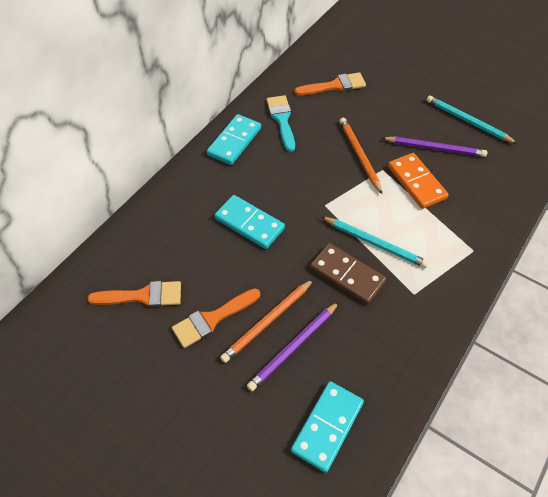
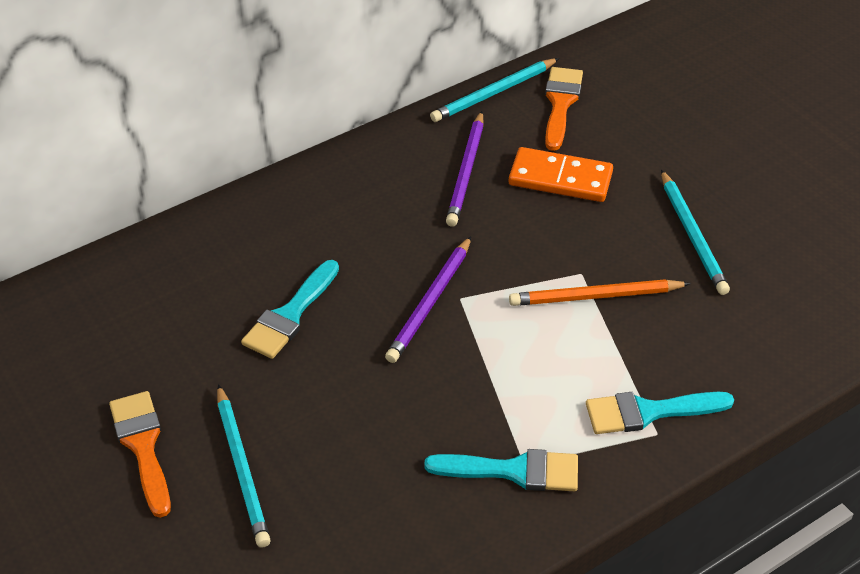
brown domino: 1 -> 0
orange brush: 3 -> 2
orange pencil: 2 -> 1
turquoise brush: 1 -> 3
turquoise domino: 3 -> 0
turquoise pencil: 2 -> 3

